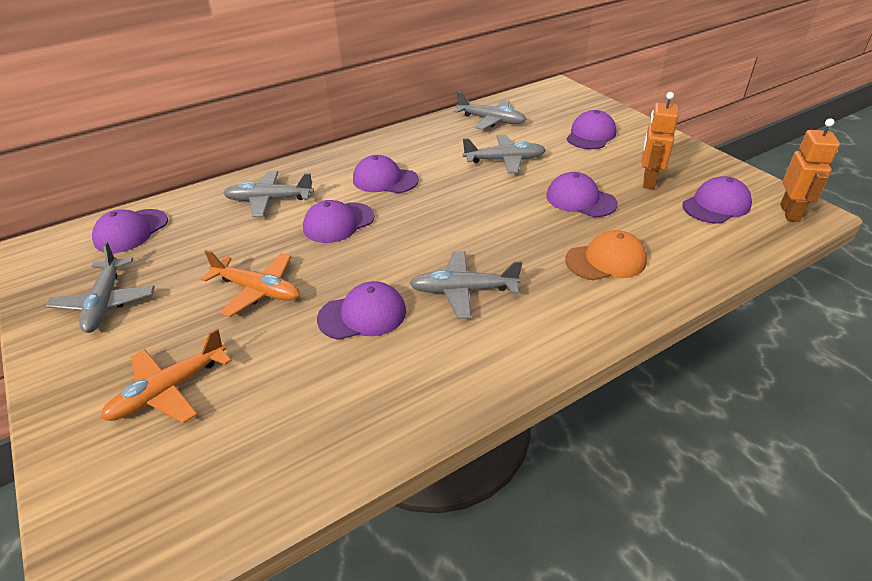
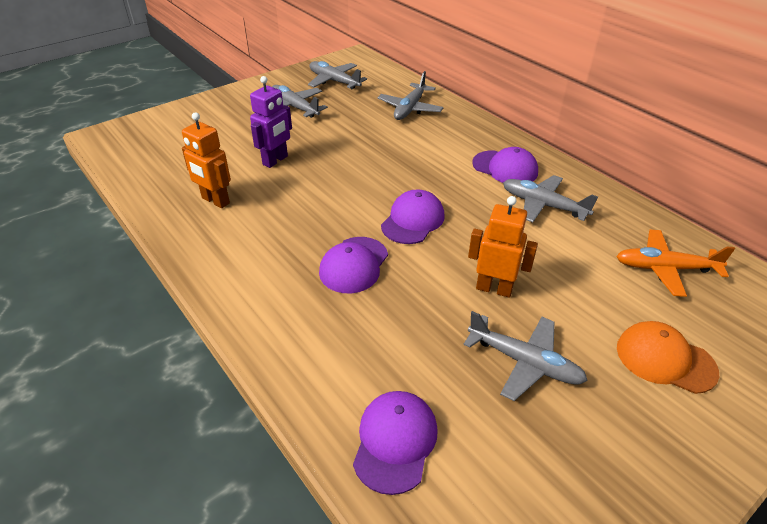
orange plane: 2 -> 1
purple cap: 7 -> 4
purple robot: 0 -> 1

